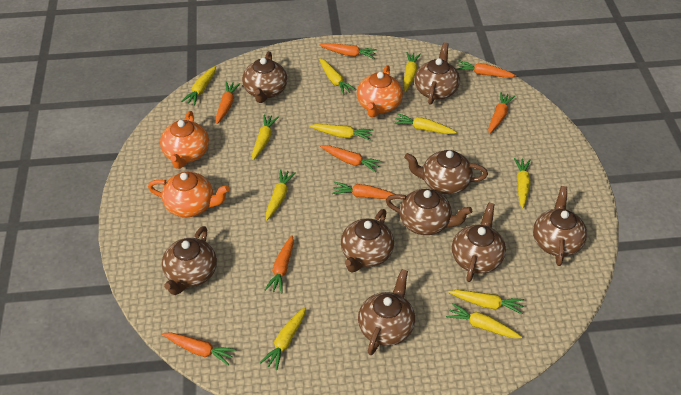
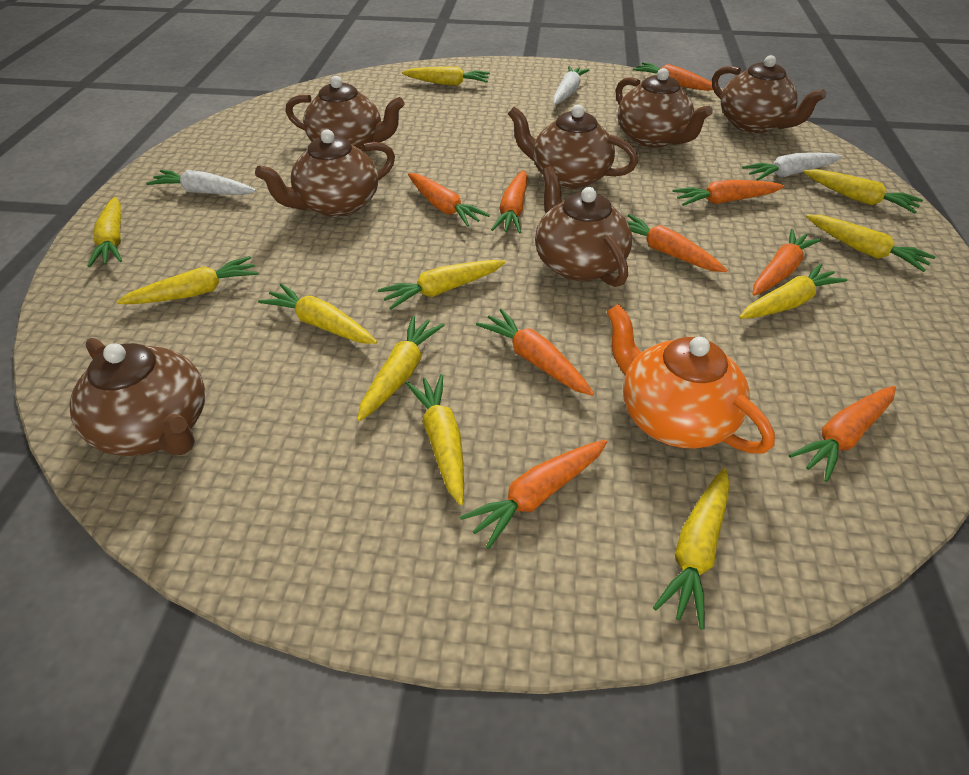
brown teapot: 9 -> 7
orange carrot: 8 -> 9
orange teapot: 3 -> 1
white carrot: 0 -> 3

